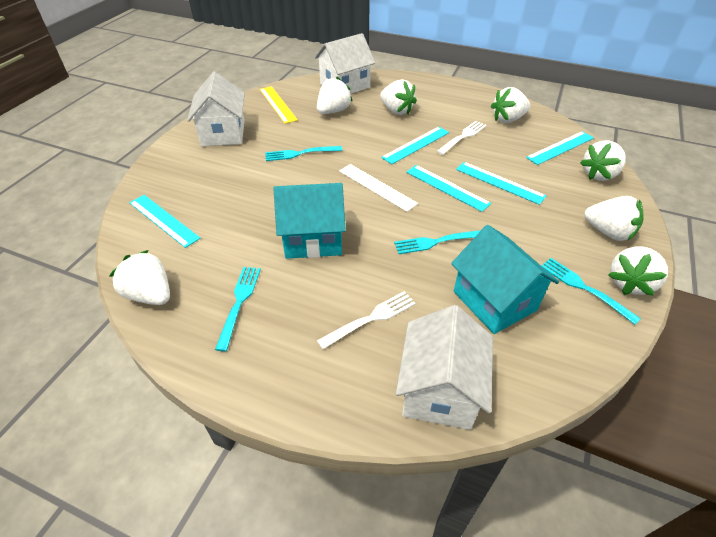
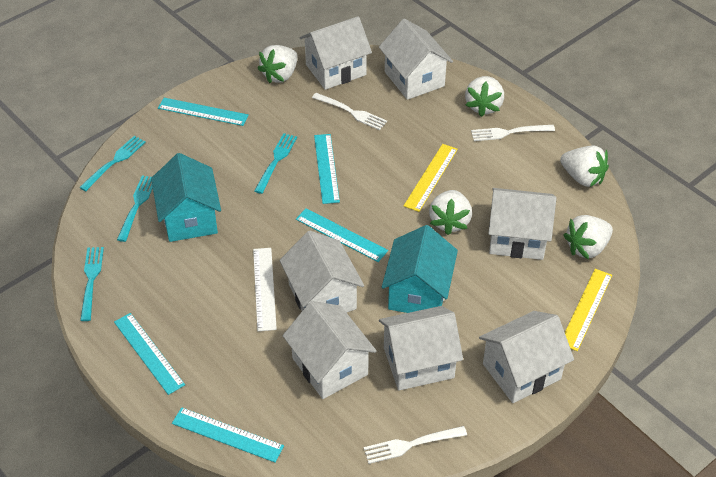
white fork: 2 -> 3
white house: 3 -> 7
white strawberry: 7 -> 5
yellow ruler: 1 -> 2

